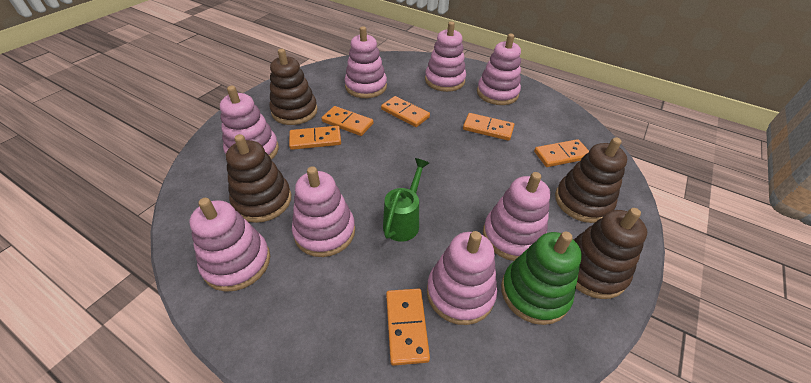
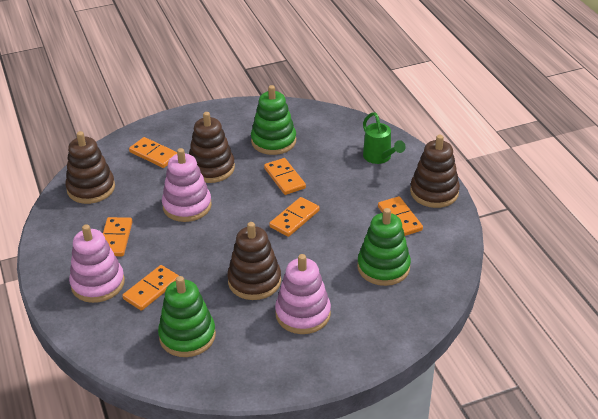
green stacking toy: 1 -> 3
pink stacking toy: 8 -> 3

